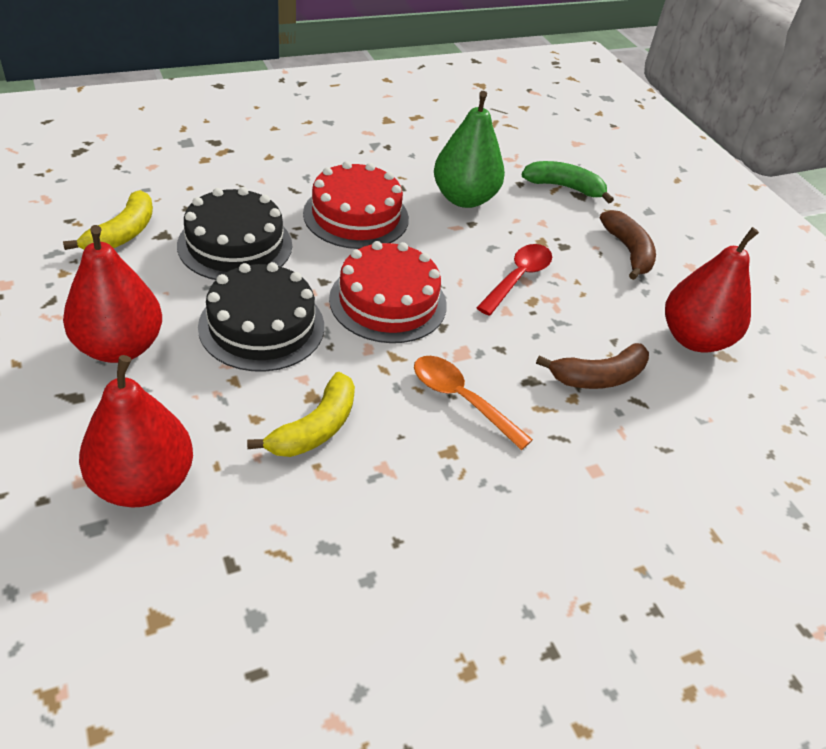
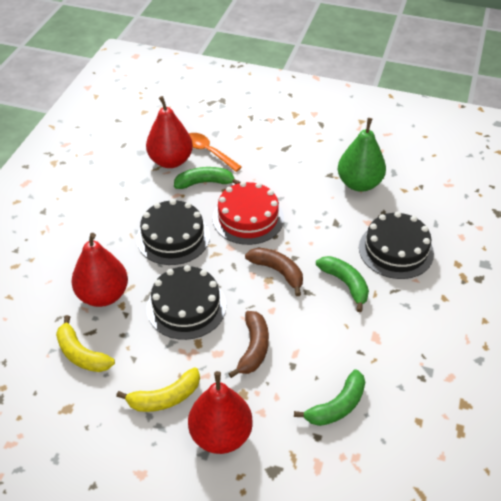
black cake: 2 -> 3
green banana: 1 -> 3
red cake: 2 -> 1
red spoon: 1 -> 0

